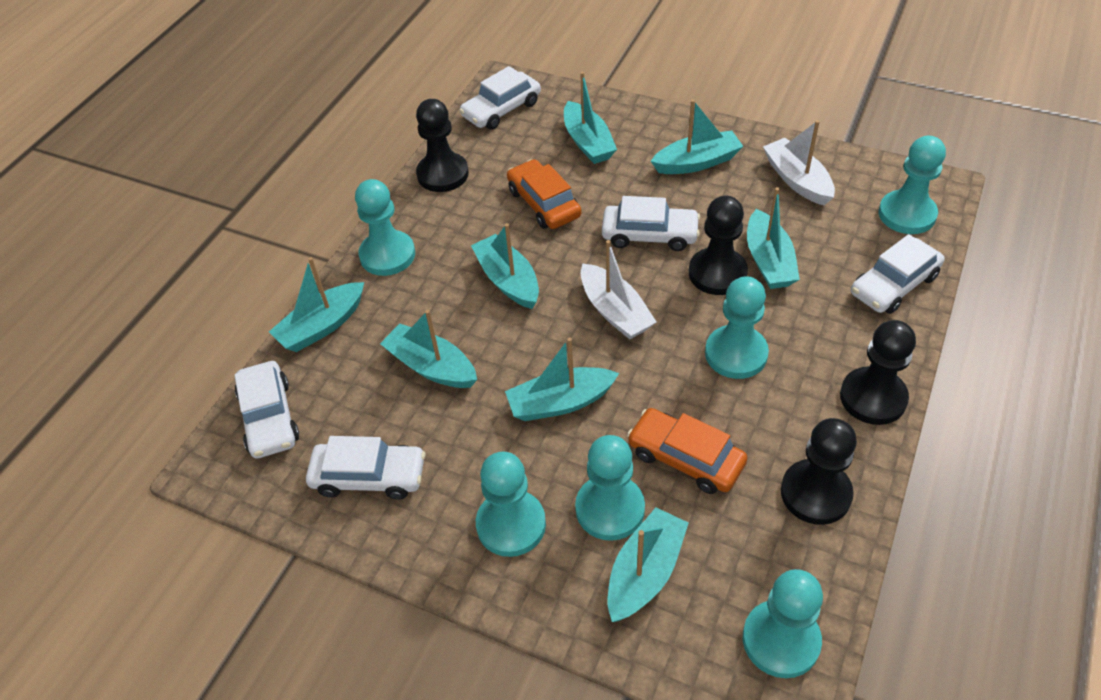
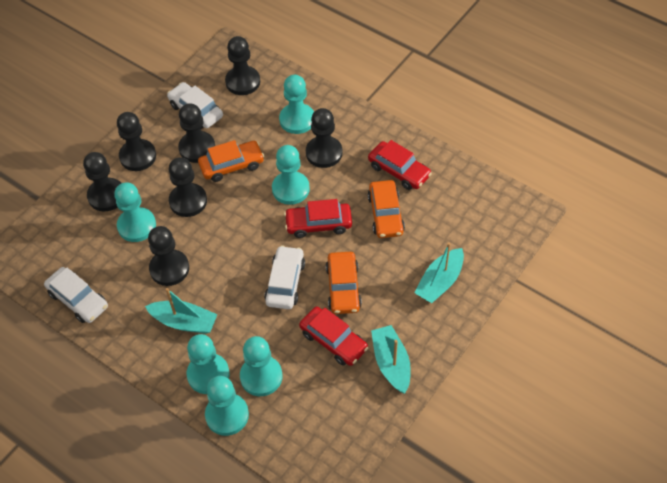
black pawn: 4 -> 7
orange car: 2 -> 3
red car: 0 -> 3
turquoise boat: 8 -> 3
white boat: 2 -> 0
white car: 5 -> 3

